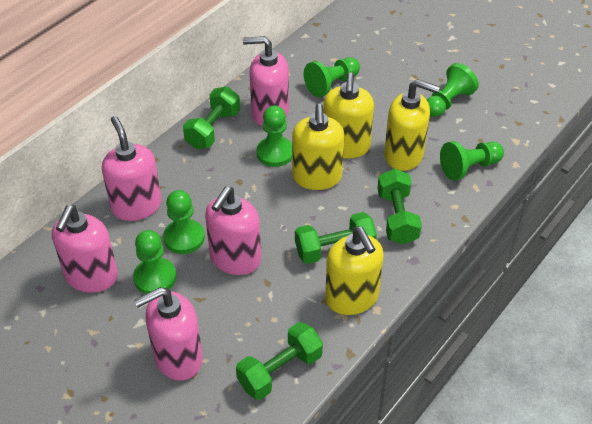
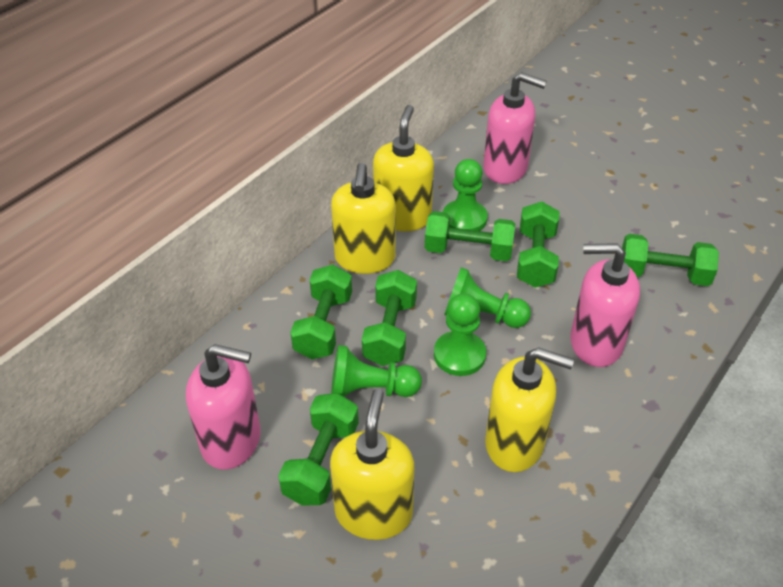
green dumbbell: 4 -> 6
green pawn: 6 -> 4
pink soap dispenser: 5 -> 3

